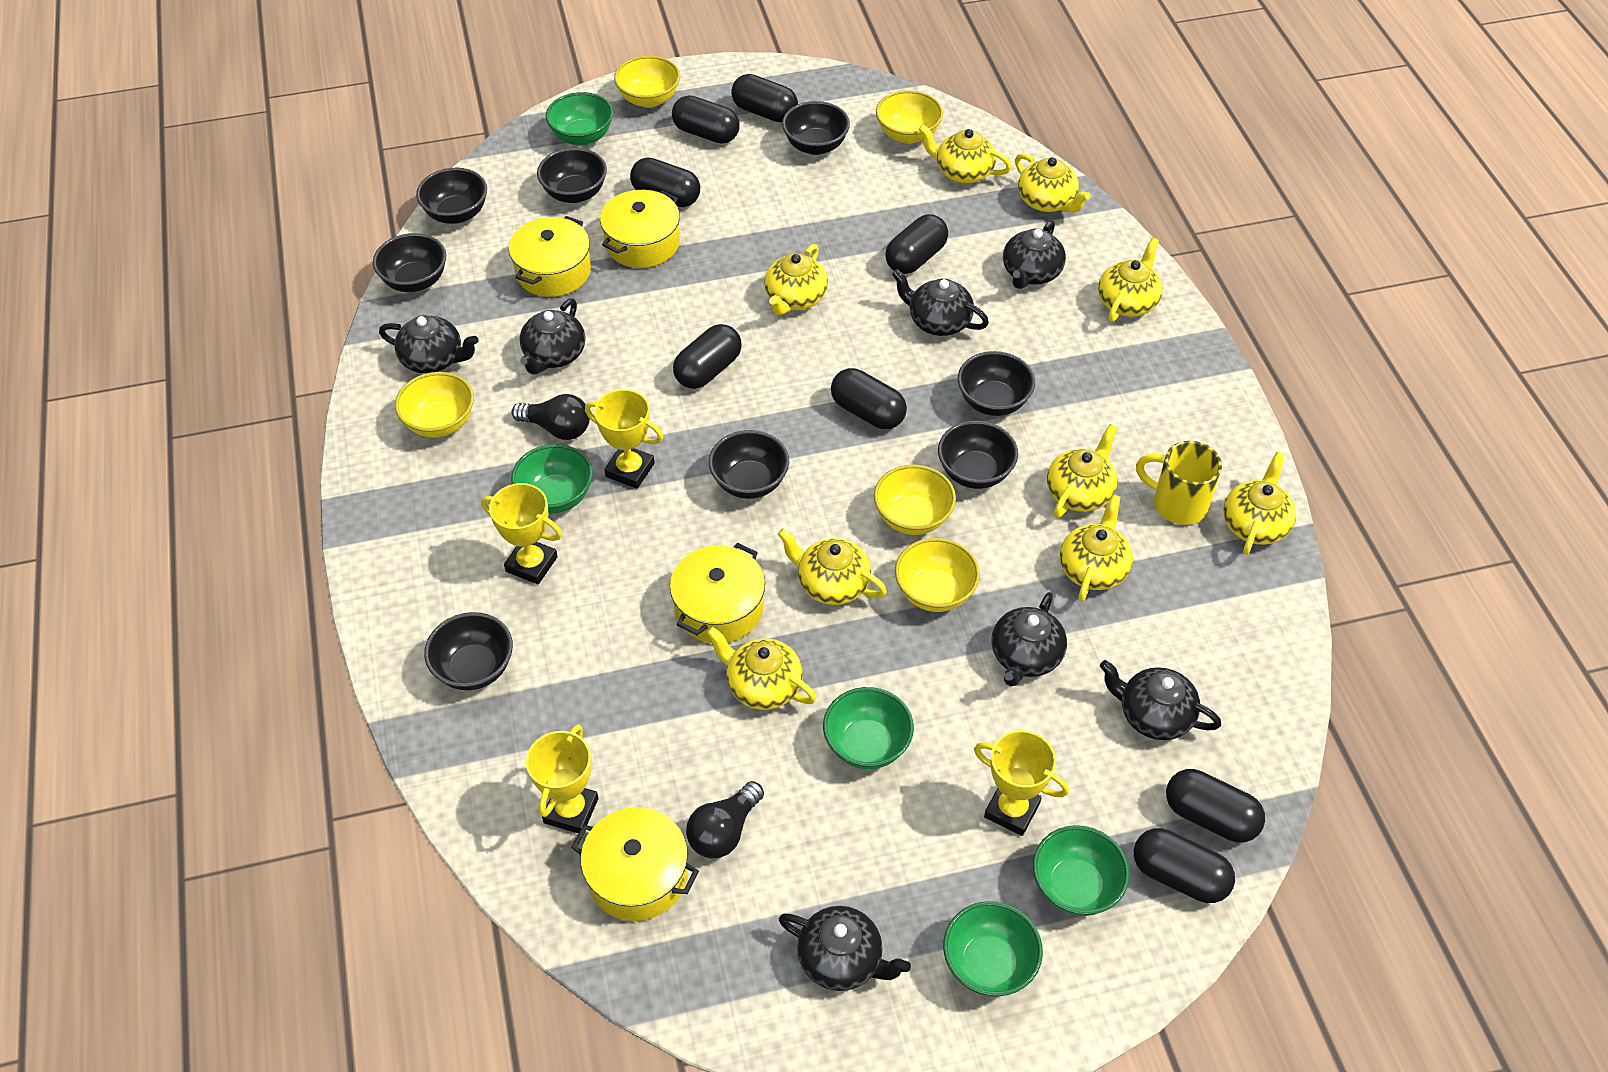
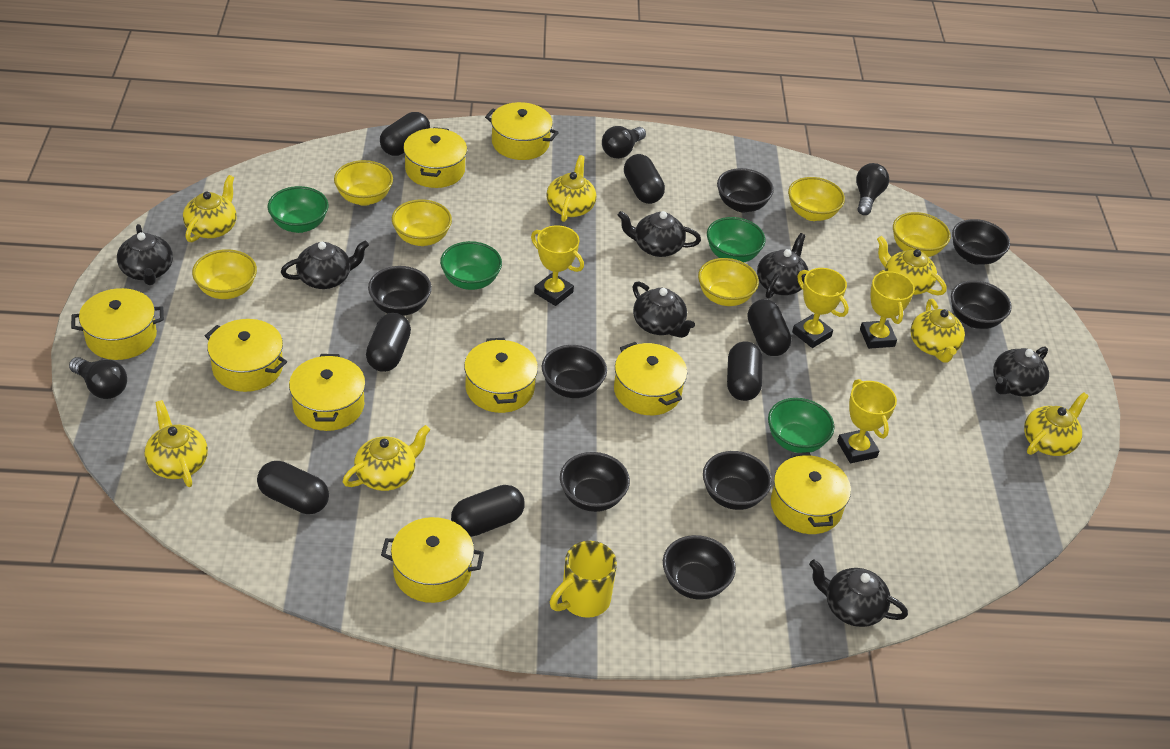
black capsule: 8 -> 7
black light bulb: 2 -> 3
green bowl: 5 -> 4
yellow bowl: 5 -> 6
yellow pot: 4 -> 9
yellow teapot: 9 -> 7

